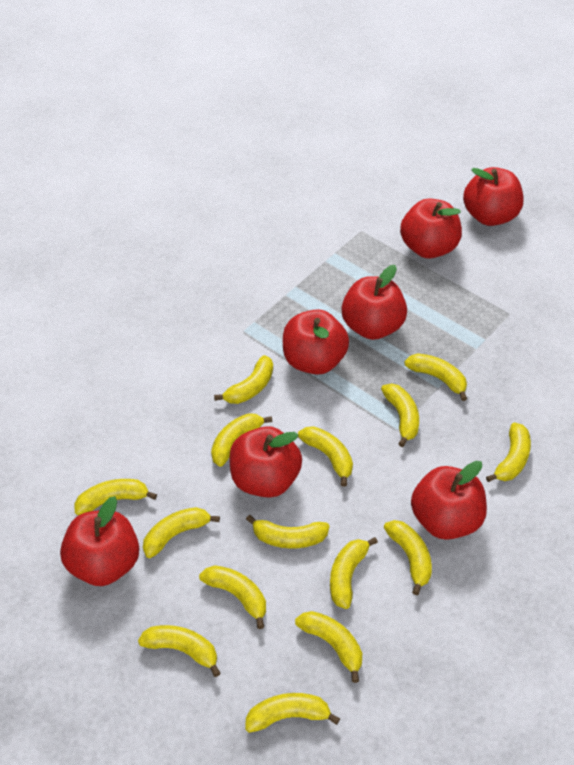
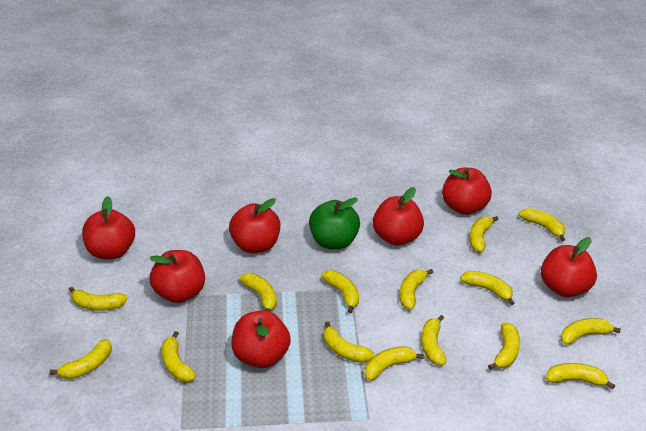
green apple: 0 -> 1

